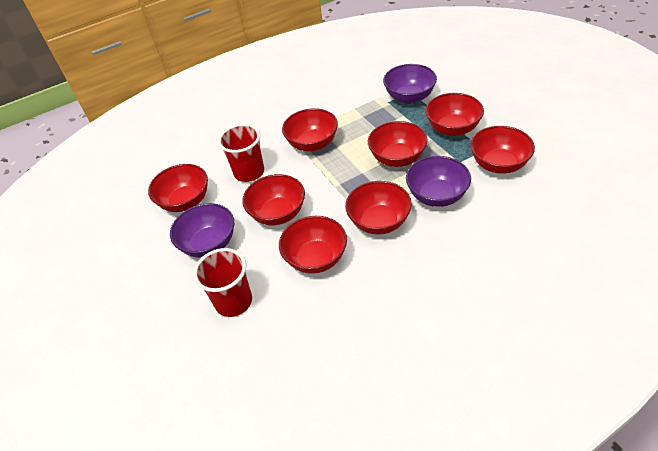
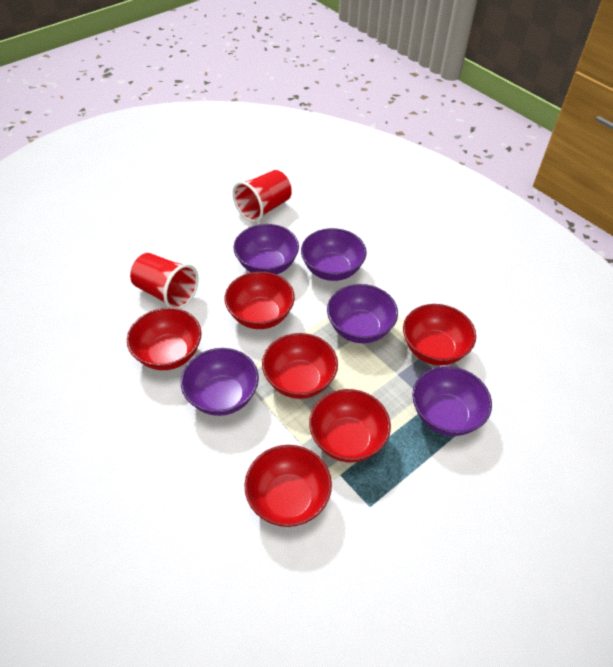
purple bowl: 3 -> 5
red bowl: 8 -> 6

